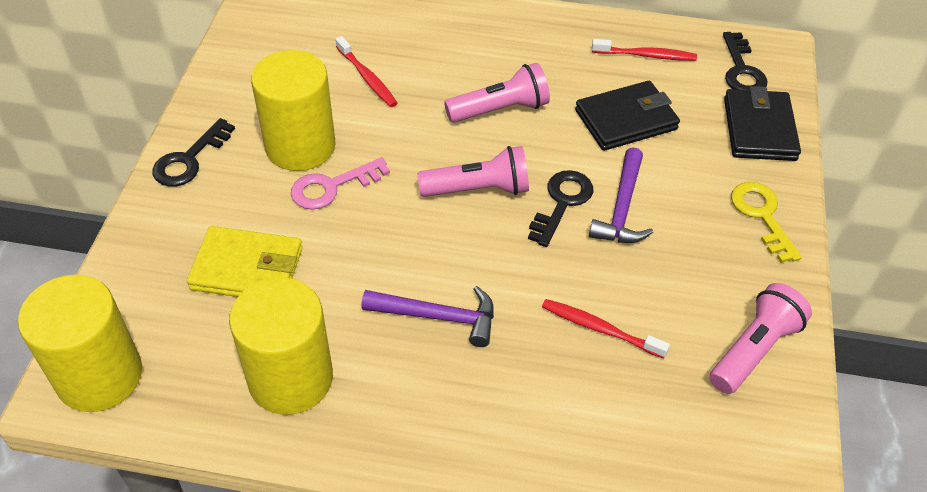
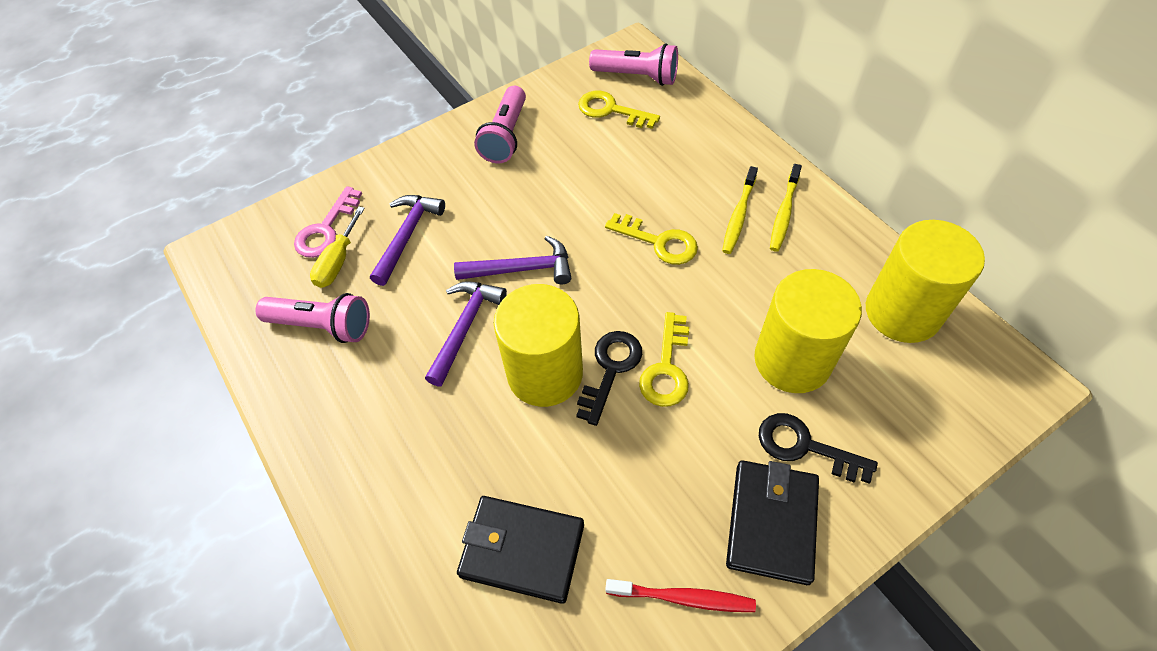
black key: 3 -> 2
purple hammer: 2 -> 3
red toothbrush: 3 -> 1
yellow key: 1 -> 3
yellow screwdriver: 0 -> 1
yellow toothbrush: 0 -> 2
yellow wallet: 1 -> 0

